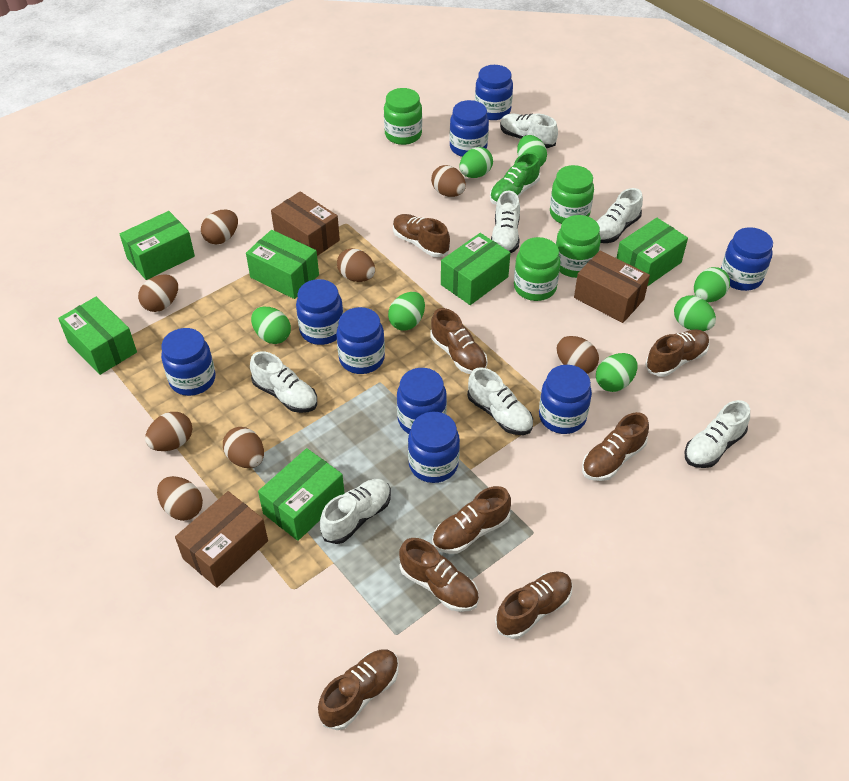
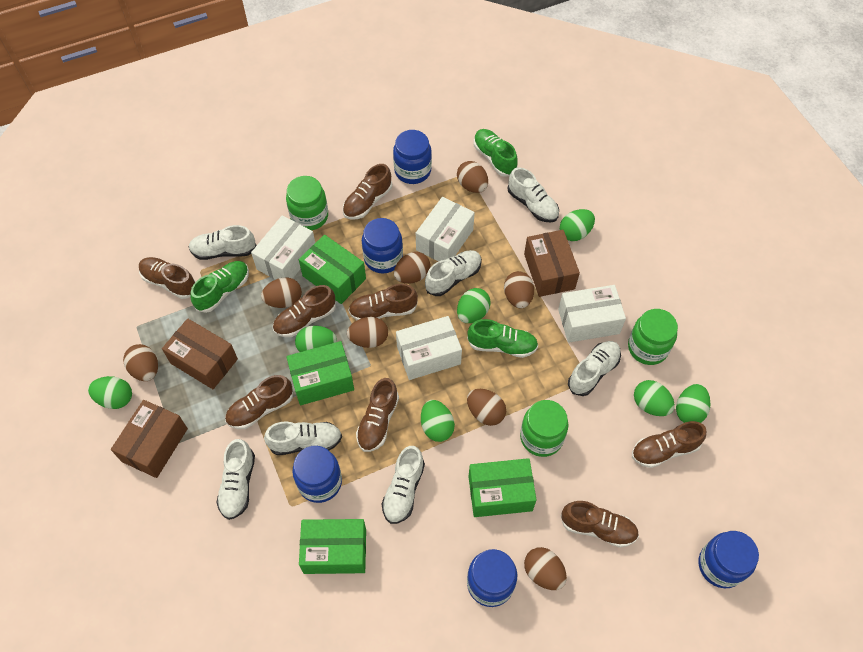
blue jar: 9 -> 5
green box: 6 -> 4
green jar: 4 -> 3
green shoe: 1 -> 3
white box: 0 -> 4

